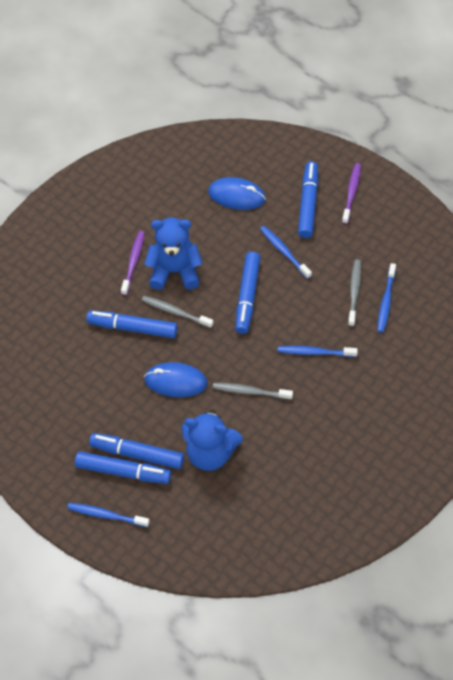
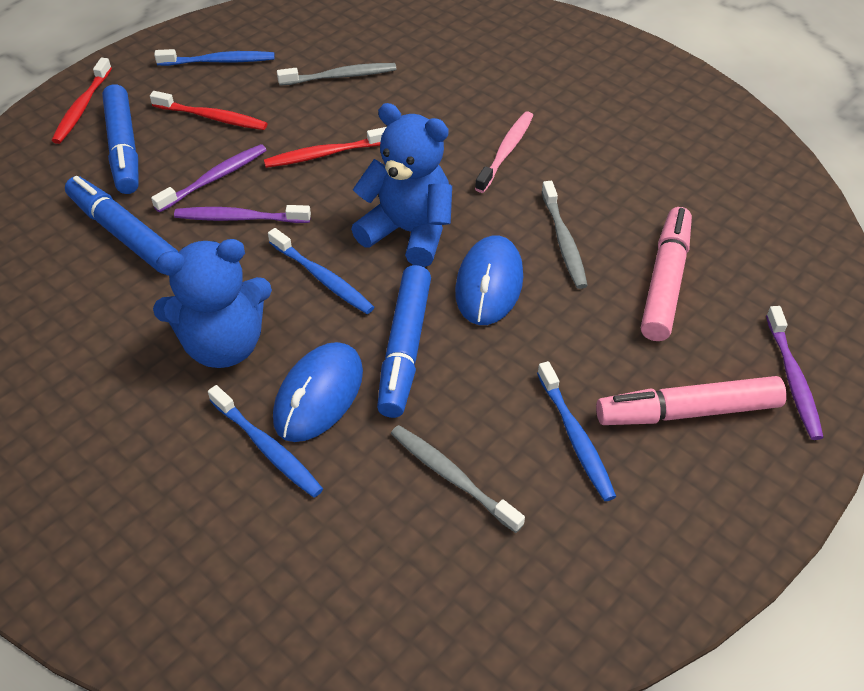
blue marker: 5 -> 3
pink marker: 0 -> 2
pink toothbrush: 0 -> 1
purple toothbrush: 2 -> 3
red toothbrush: 0 -> 3

